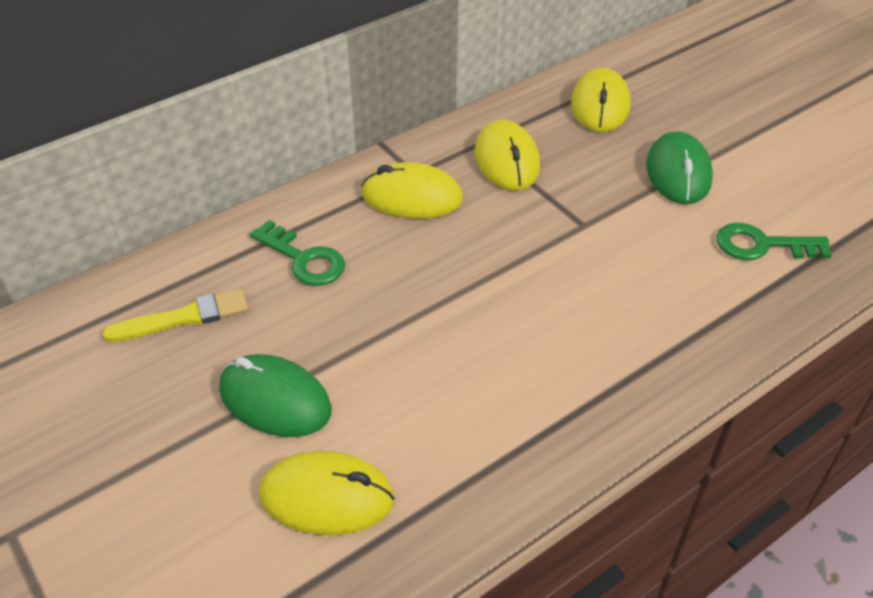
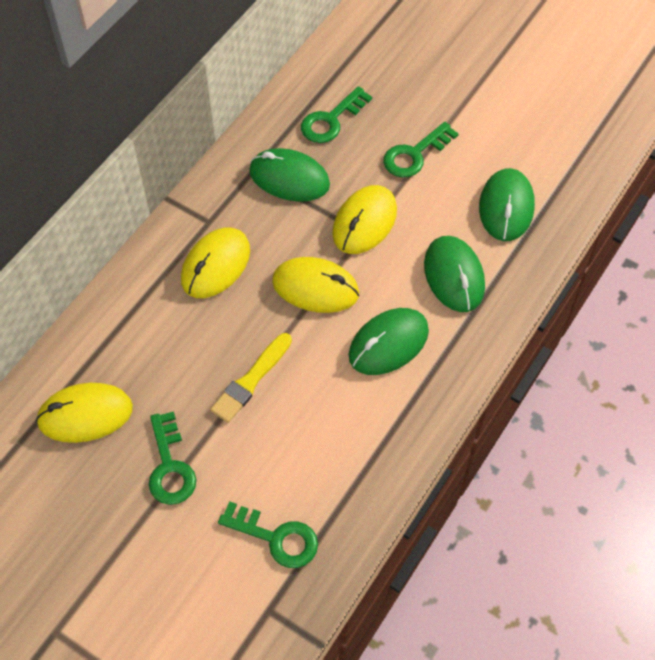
green key: 2 -> 4
green mouse: 2 -> 4

